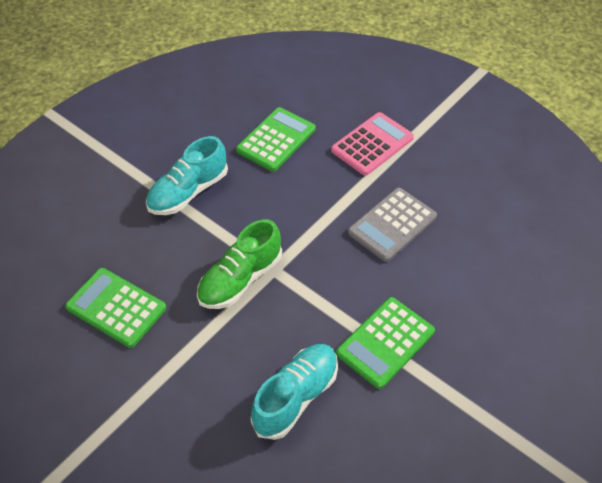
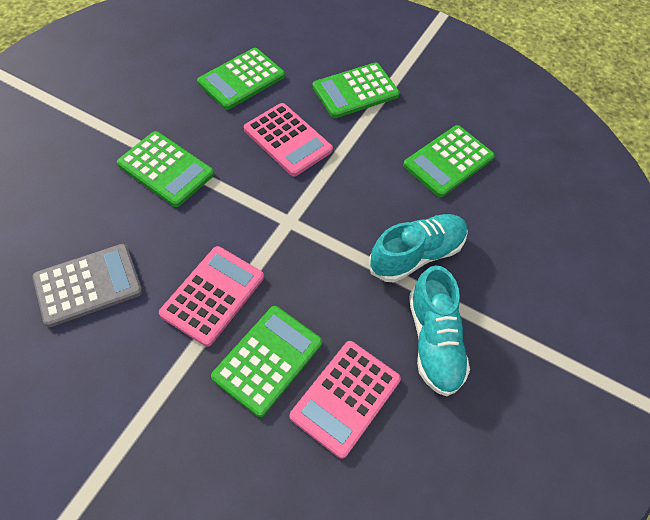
green calculator: 3 -> 5
green shoe: 1 -> 0
pink calculator: 1 -> 3

